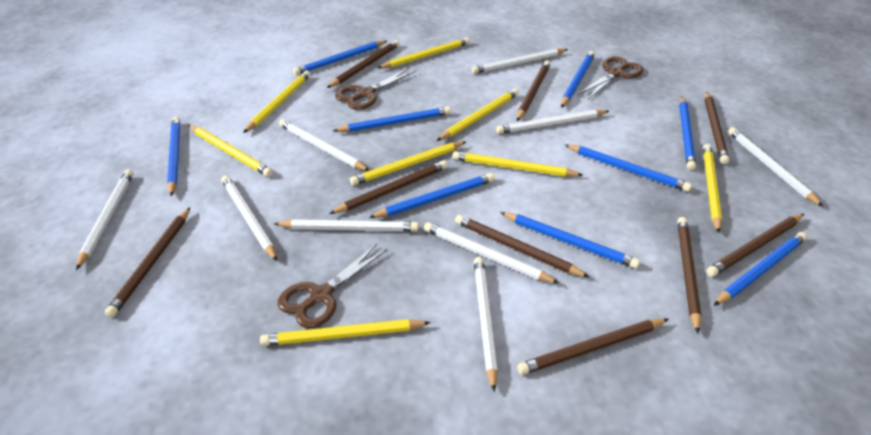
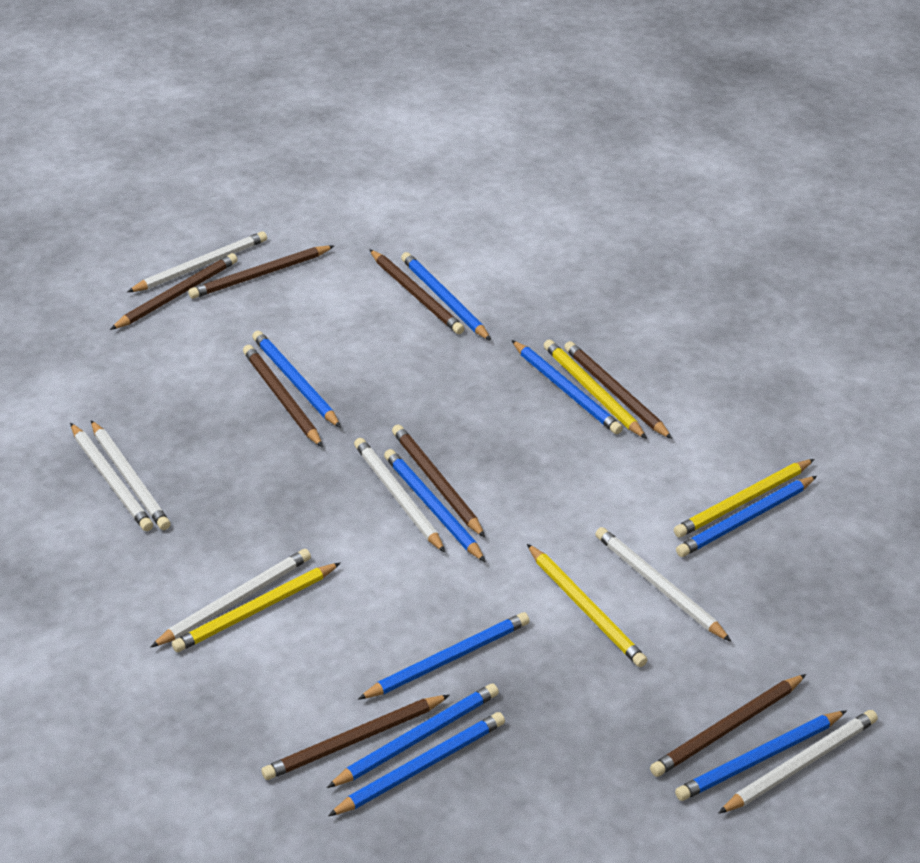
brown pencil: 9 -> 8
brown scissors: 3 -> 0
white pencil: 9 -> 7
yellow pencil: 8 -> 4

